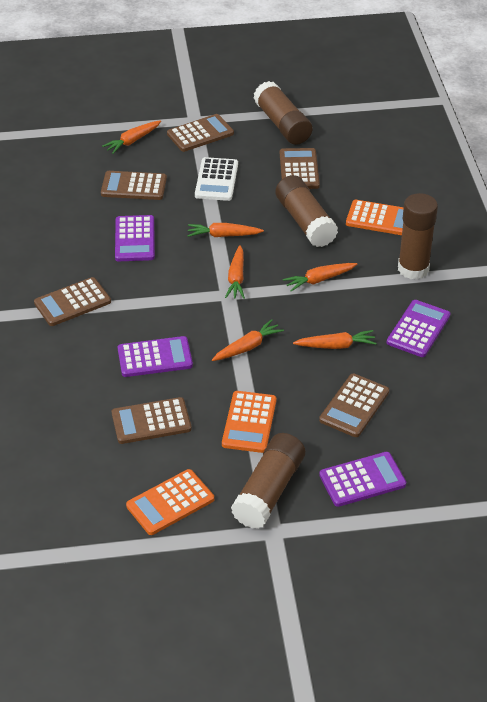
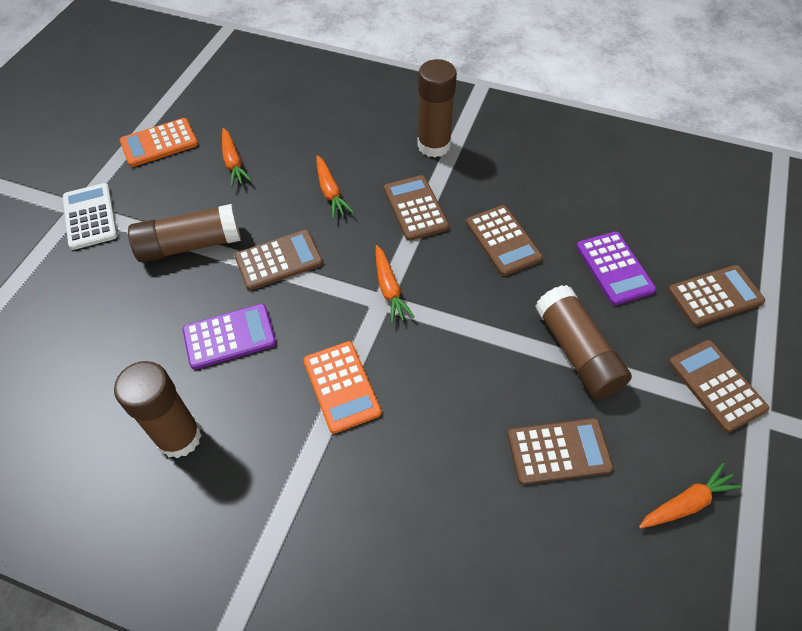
orange calculator: 3 -> 2
orange carrot: 6 -> 4
purple calculator: 4 -> 2

